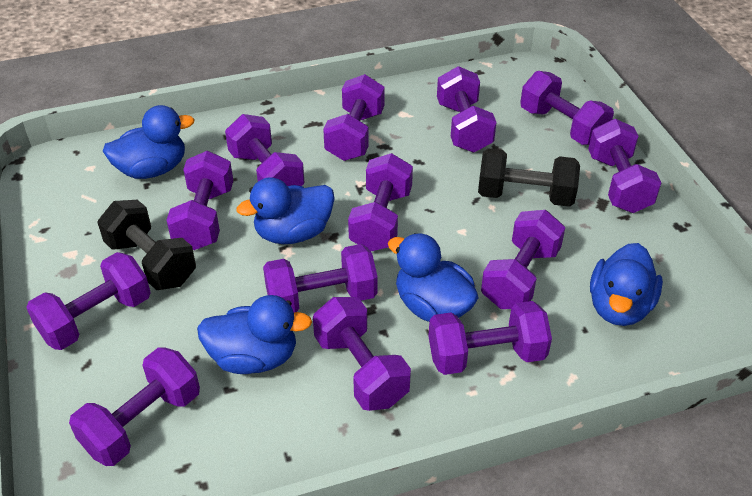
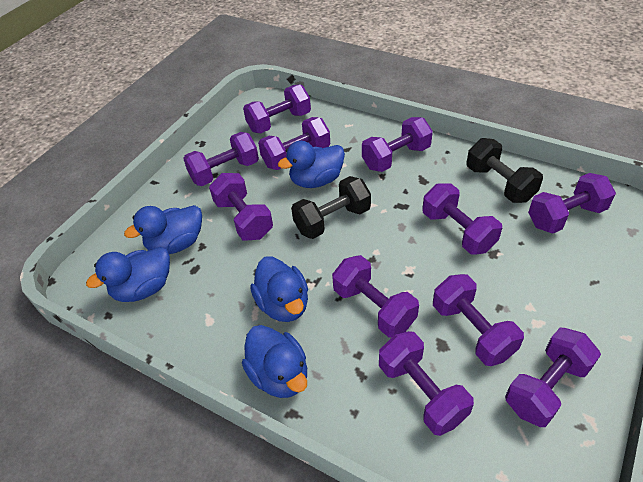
purple dumbbell: 13 -> 11

